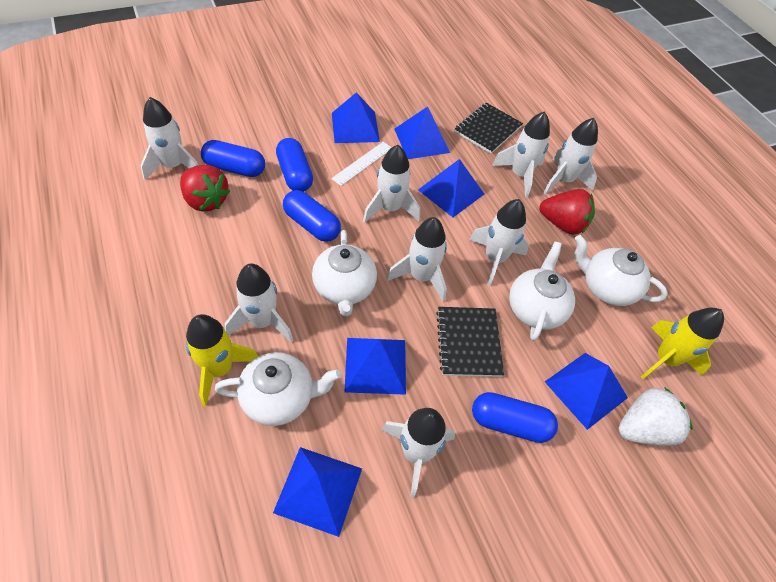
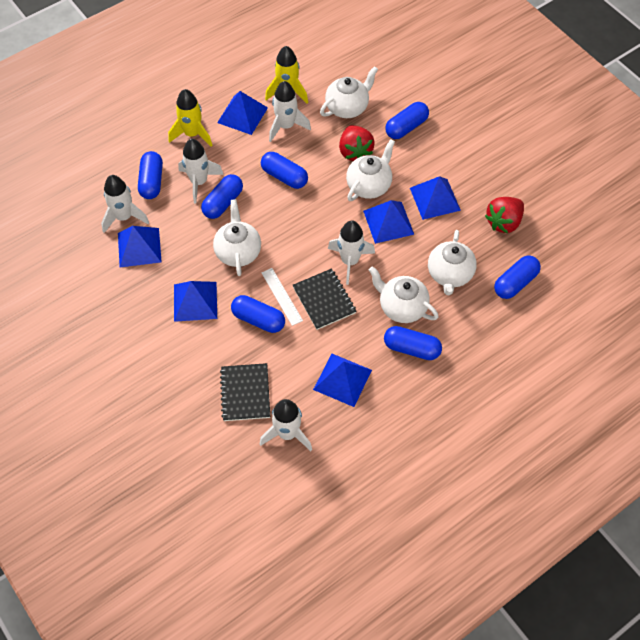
blue capsule: 4 -> 7
white rocket: 8 -> 5
white strawberry: 1 -> 0
white teapot: 4 -> 5

